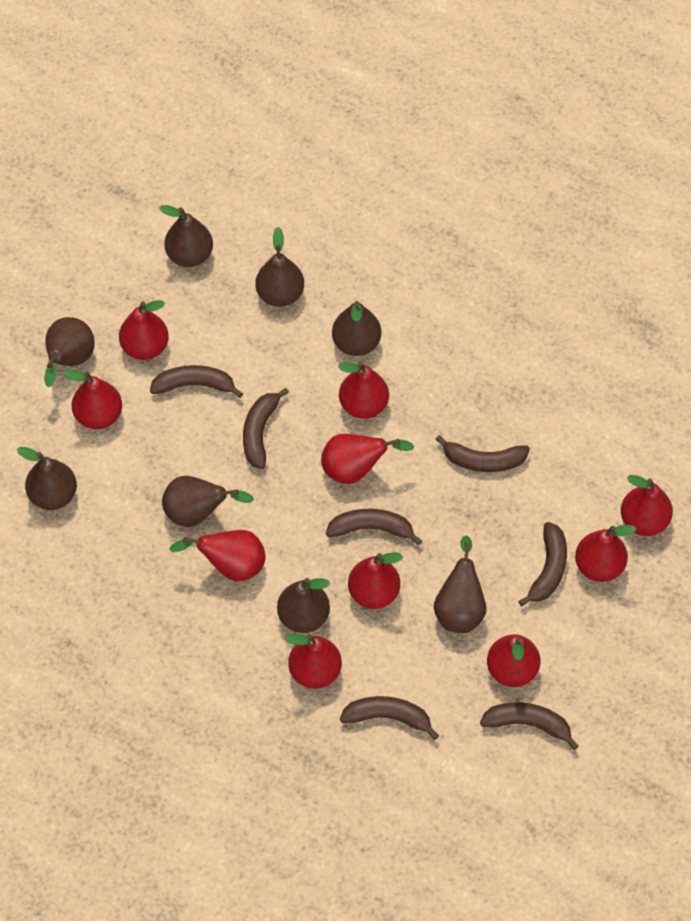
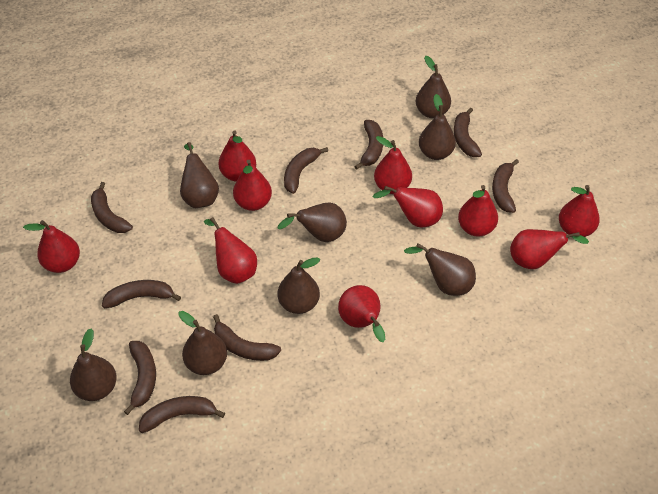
brown banana: 7 -> 9

